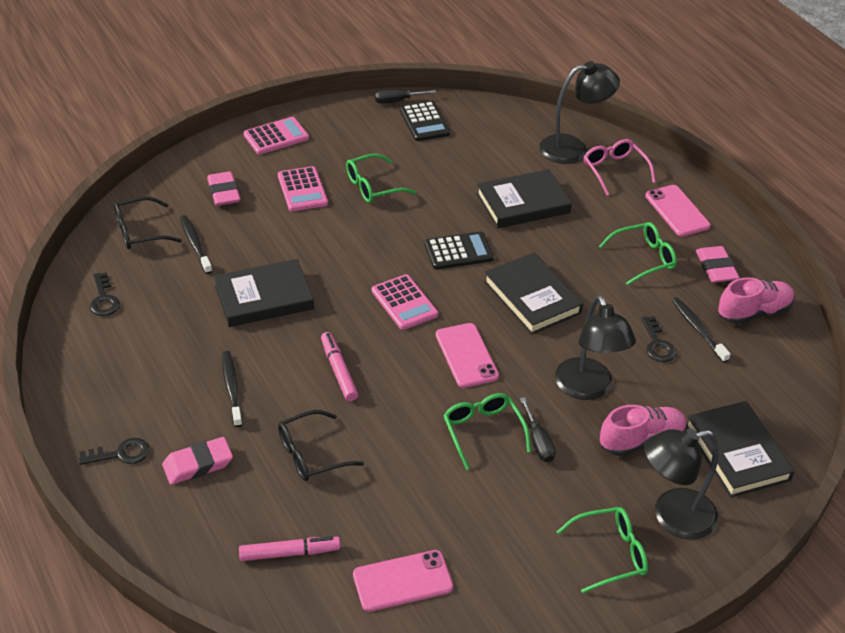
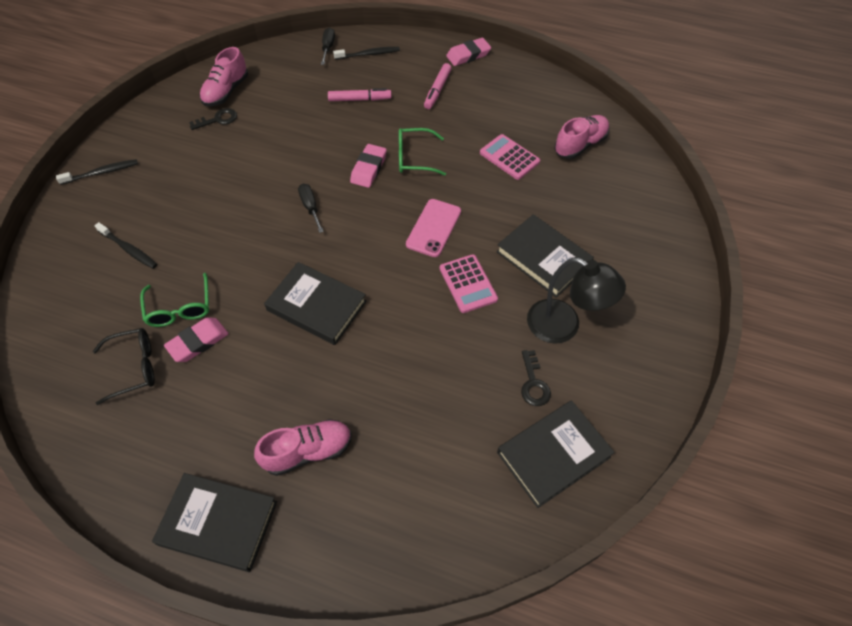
black calculator: 2 -> 0
black glasses: 2 -> 1
black key: 3 -> 2
black lamp: 3 -> 1
green glasses: 4 -> 2
pink calculator: 3 -> 2
pink glasses: 1 -> 0
pink phone: 3 -> 1
pink shoe: 2 -> 3

